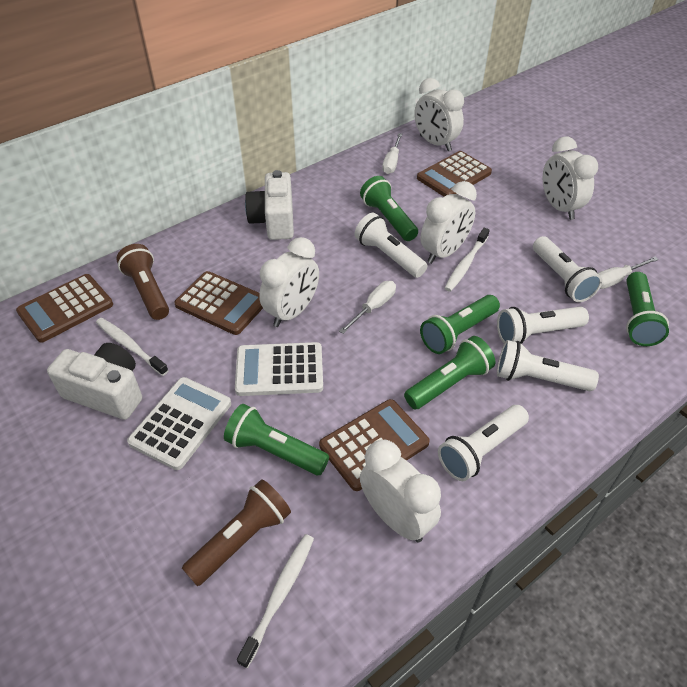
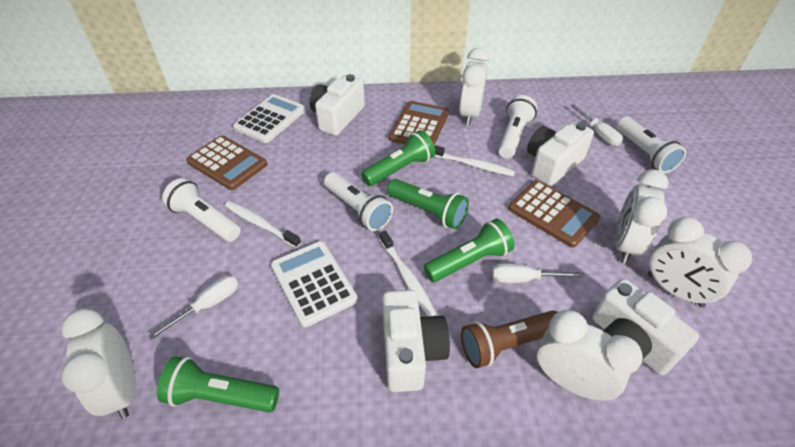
brown calculator: 4 -> 3
brown flashlight: 2 -> 1
green flashlight: 5 -> 4
white camera: 2 -> 4
white flashlight: 5 -> 4

